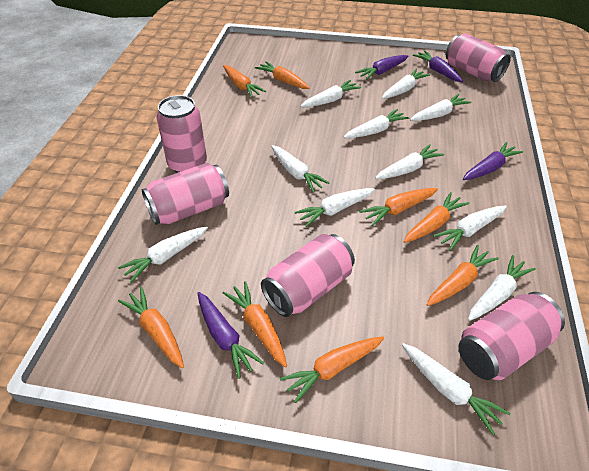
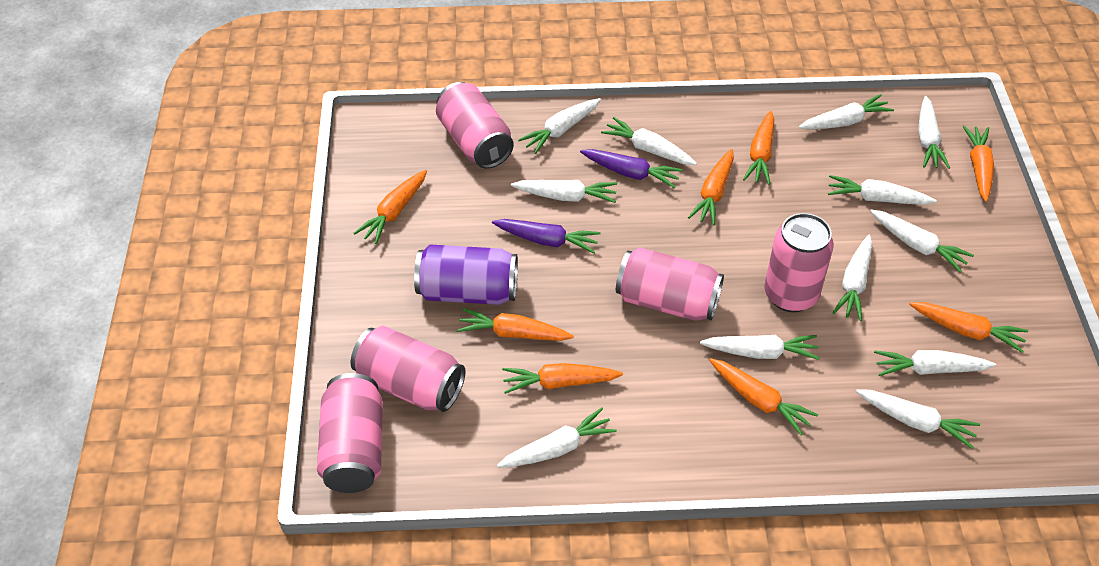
purple can: 0 -> 1
purple carrot: 4 -> 2
white carrot: 11 -> 12

